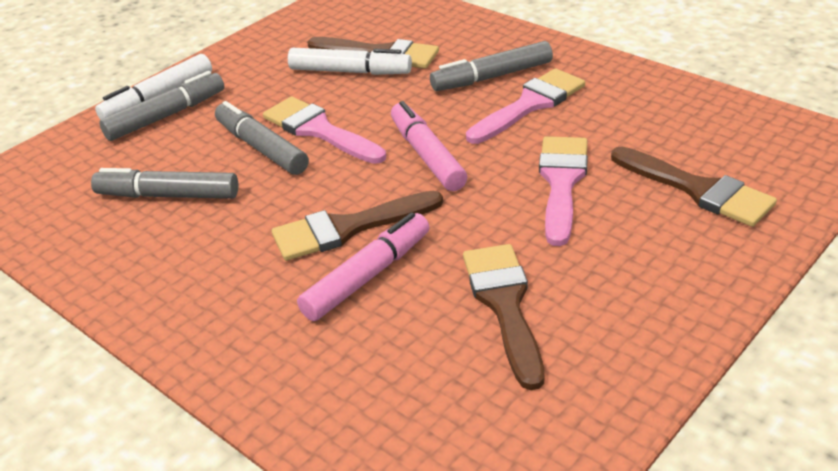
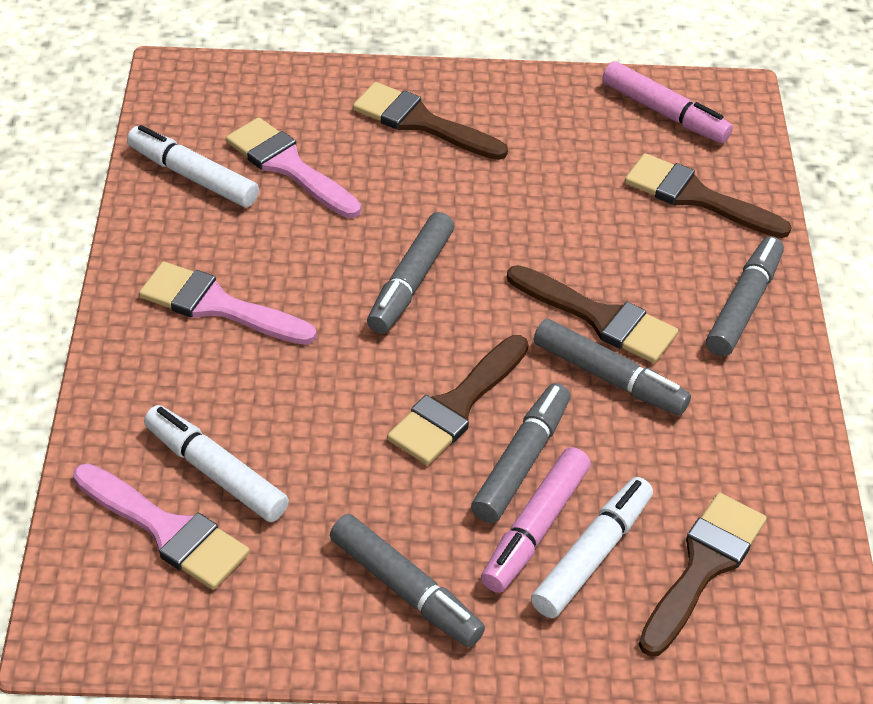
brown brush: 4 -> 5
grey marker: 4 -> 5
white marker: 2 -> 3

